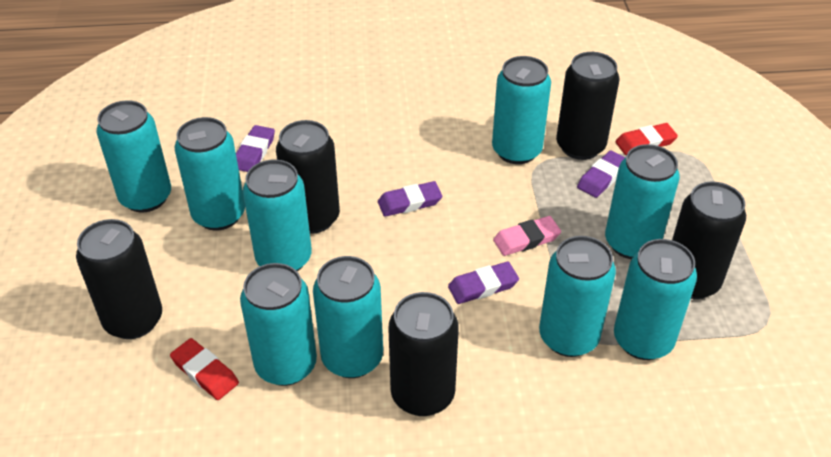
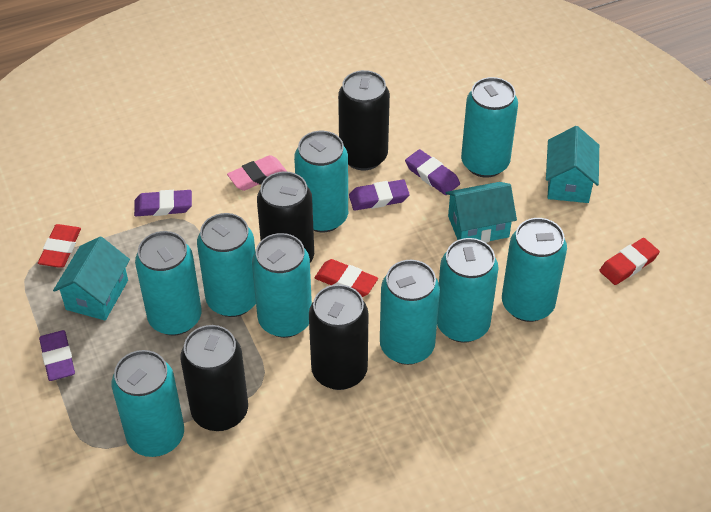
black can: 5 -> 4
red eraser: 2 -> 3
turquoise house: 0 -> 3

